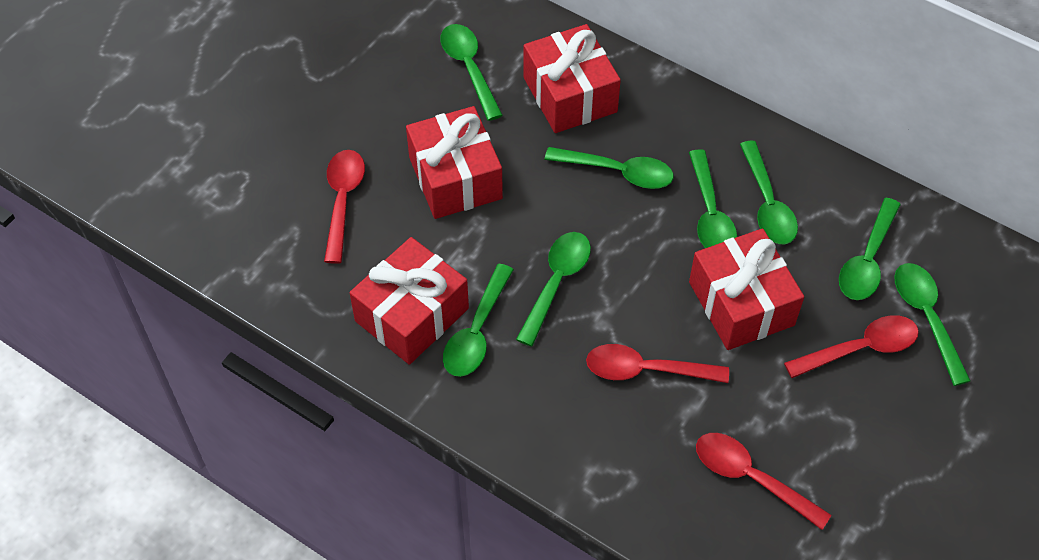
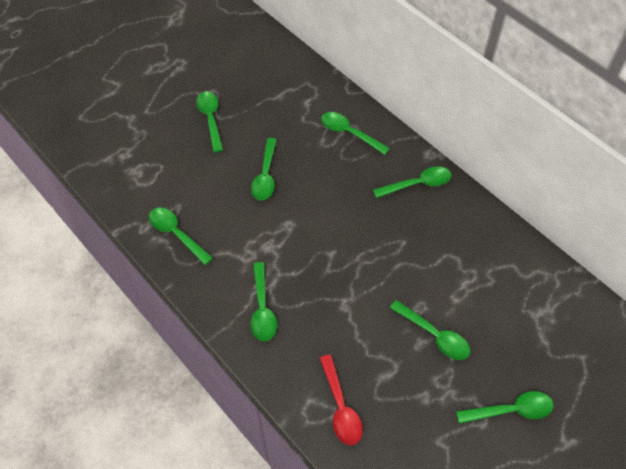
red gift: 4 -> 0
red spoon: 4 -> 1

